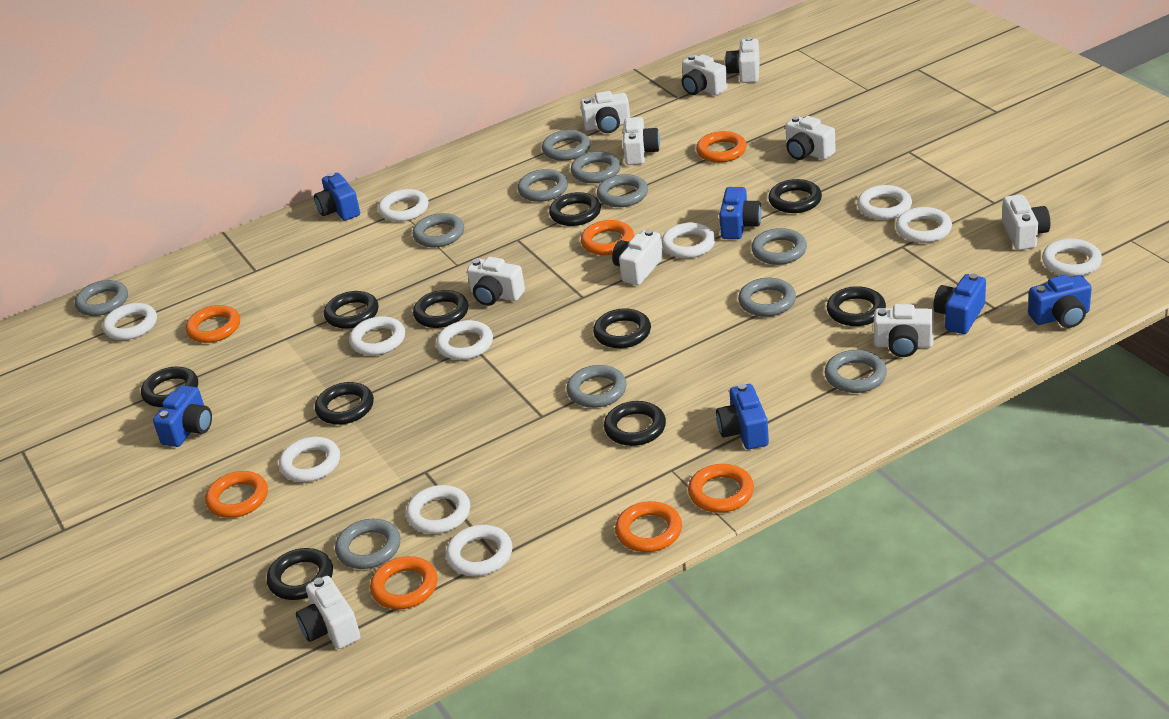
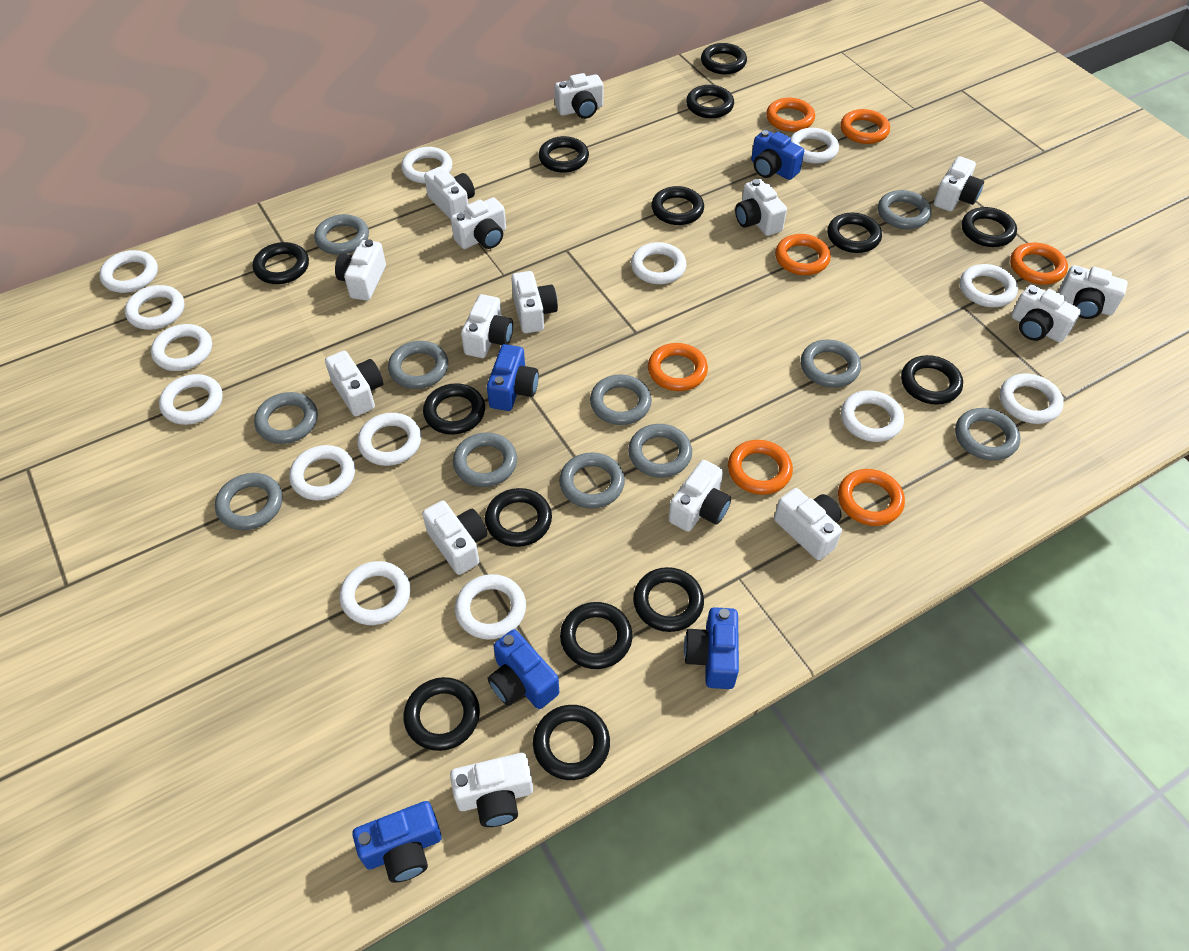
black ring: 10 -> 14
blue camera: 6 -> 5
white camera: 10 -> 15
white ring: 11 -> 14

